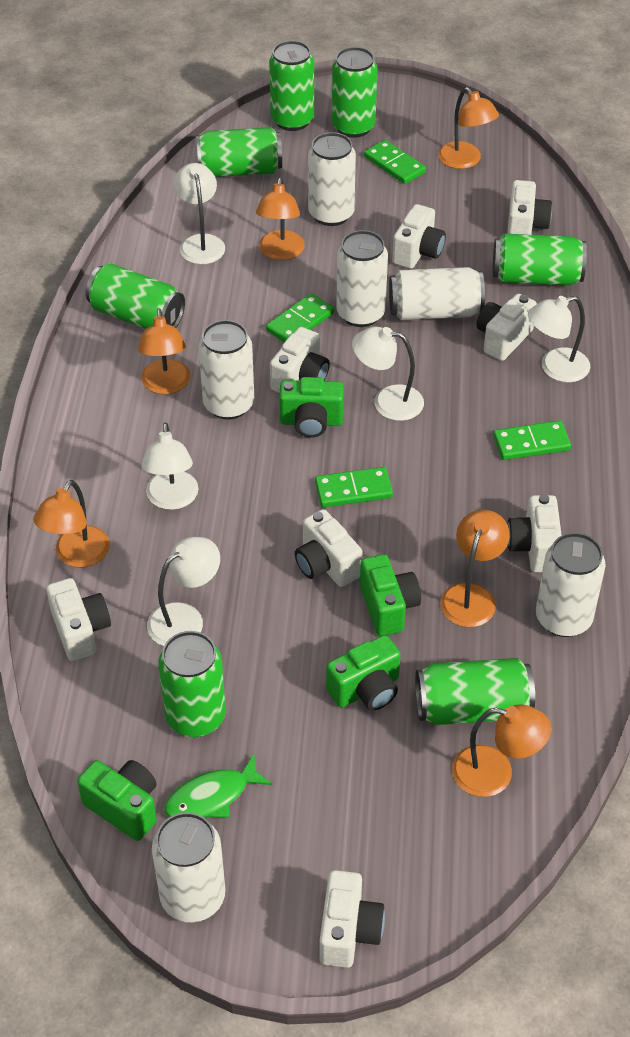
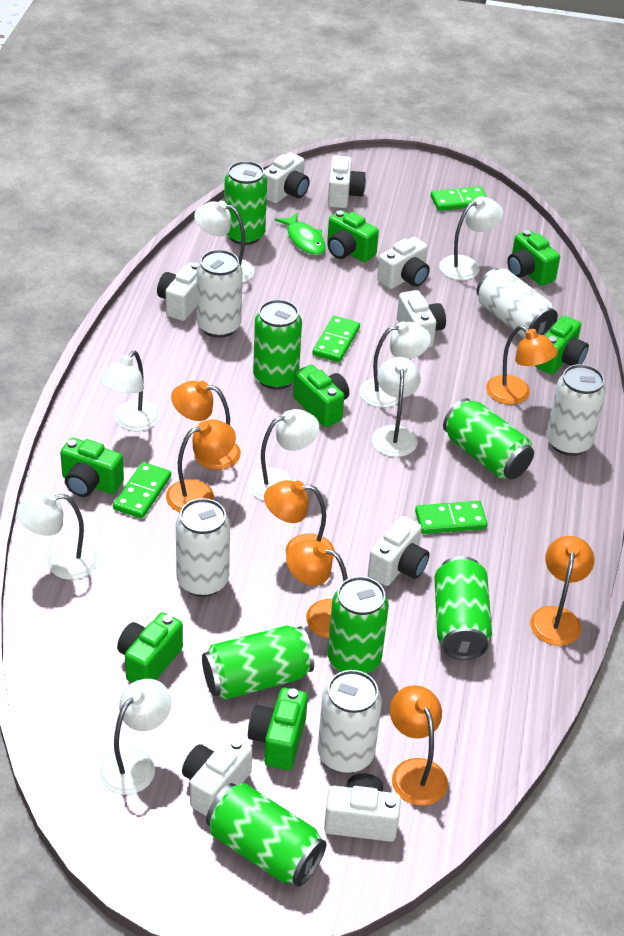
green camera: 4 -> 7
orange lamp: 6 -> 7
white can: 6 -> 5
white lamp: 5 -> 8

